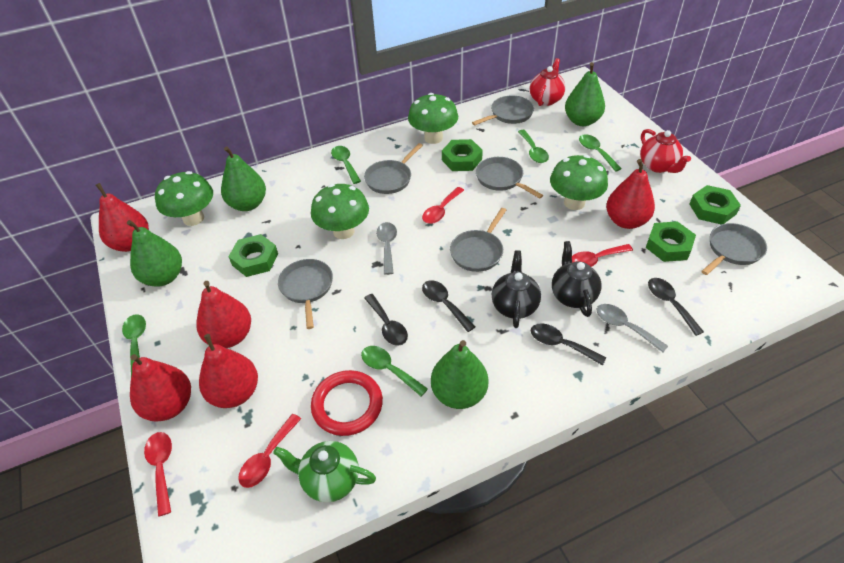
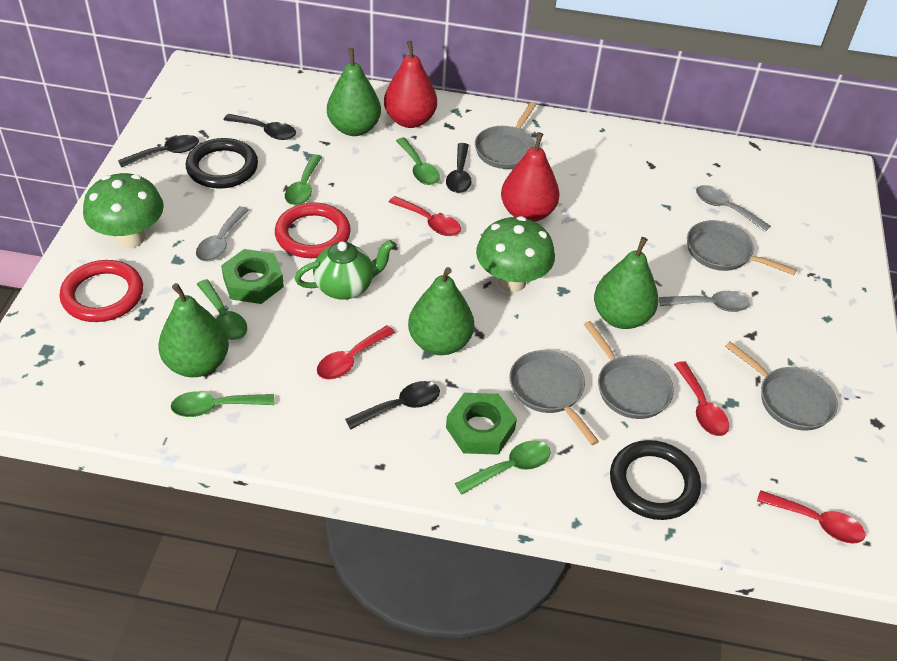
black ring: 0 -> 2
black teapot: 2 -> 0
green mushroom: 4 -> 2
green nut: 4 -> 2
grey pan: 6 -> 5
grey spoon: 2 -> 3
red pear: 5 -> 2
red ring: 1 -> 2
red teapot: 2 -> 0

